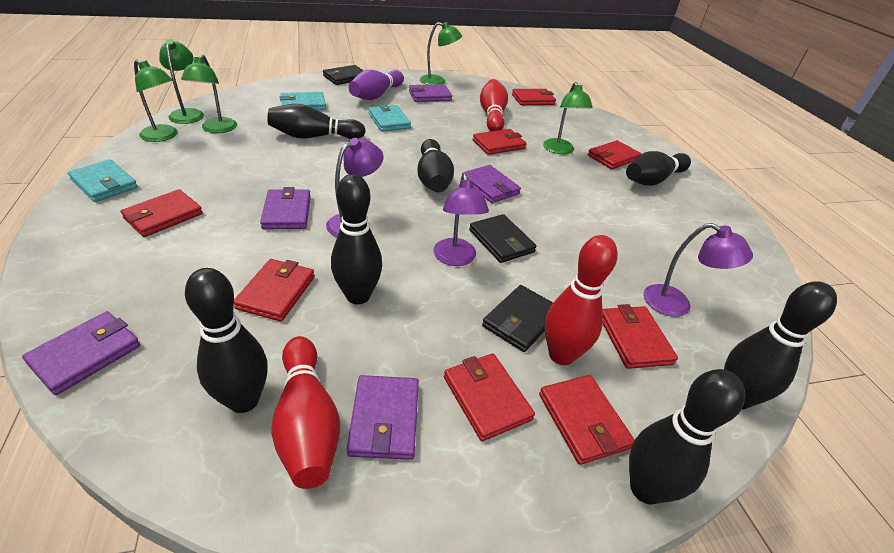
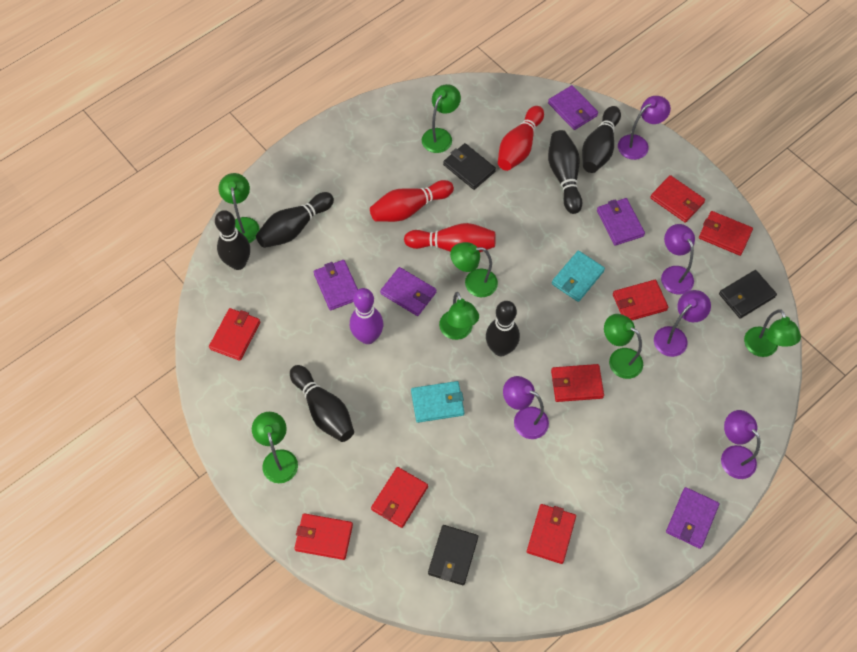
black bowling pin: 7 -> 6
green lamp: 5 -> 7
purple lamp: 3 -> 5
turquoise wallet: 3 -> 2

